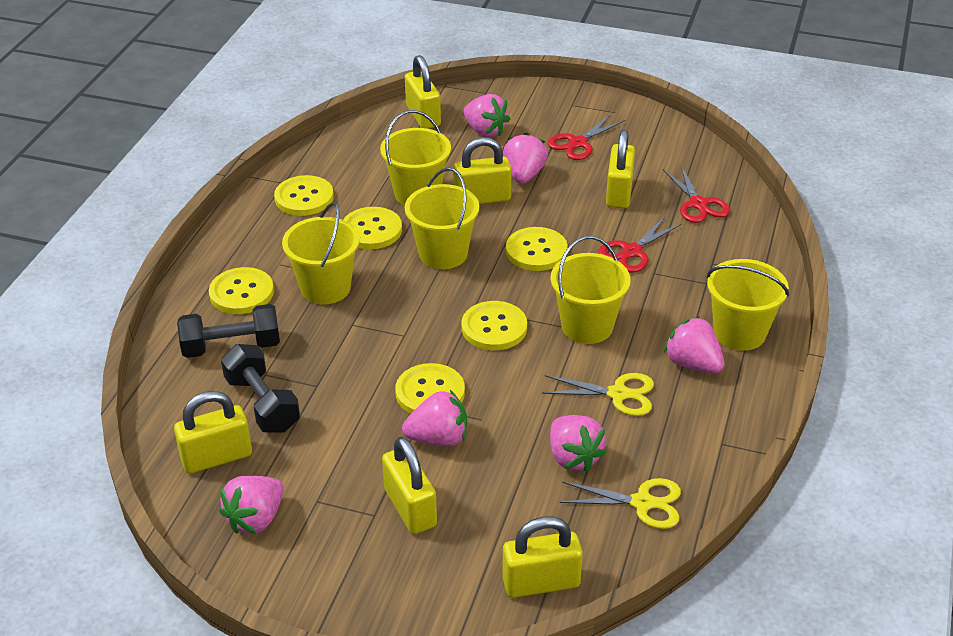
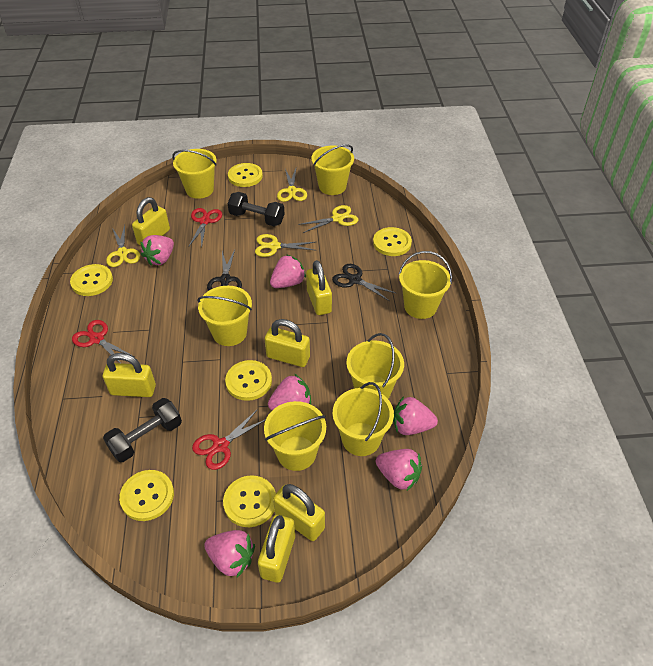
black scissors: 0 -> 2
yellow bucket: 5 -> 7
yellow scissors: 2 -> 4

